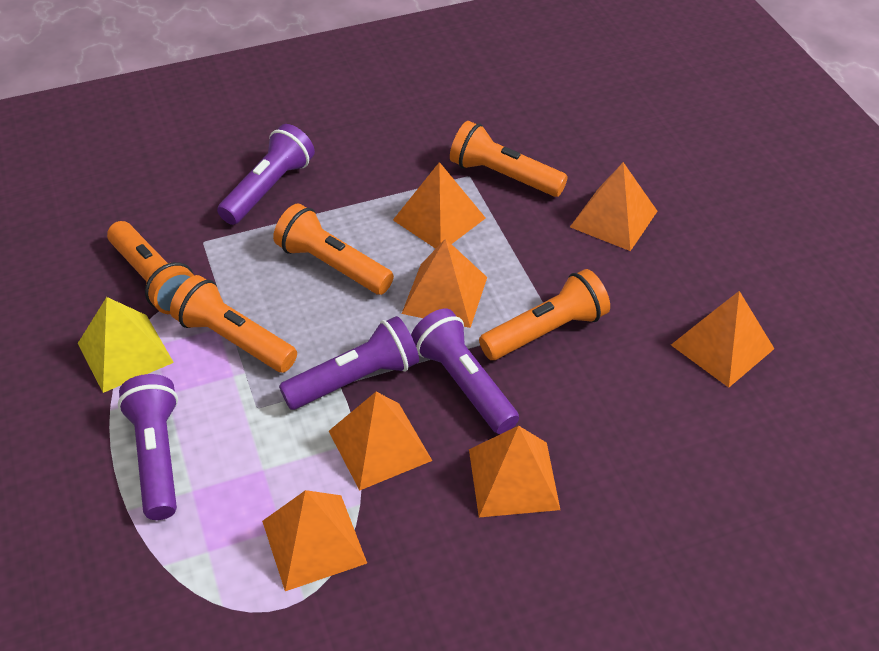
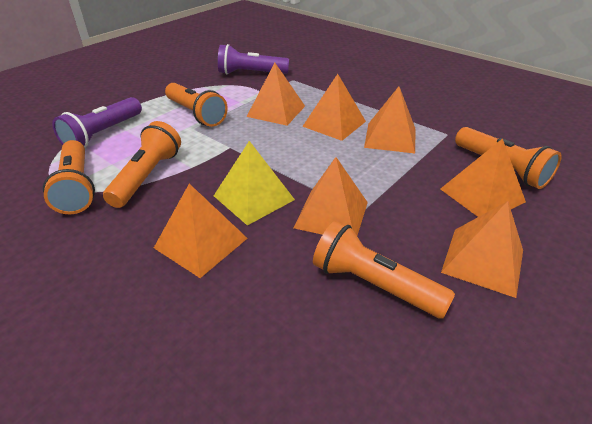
purple flashlight: 4 -> 2

